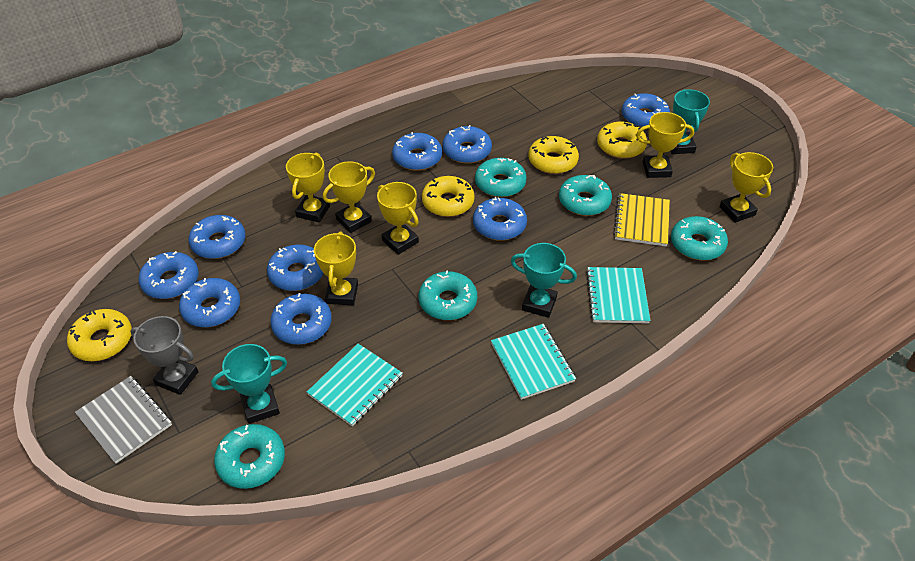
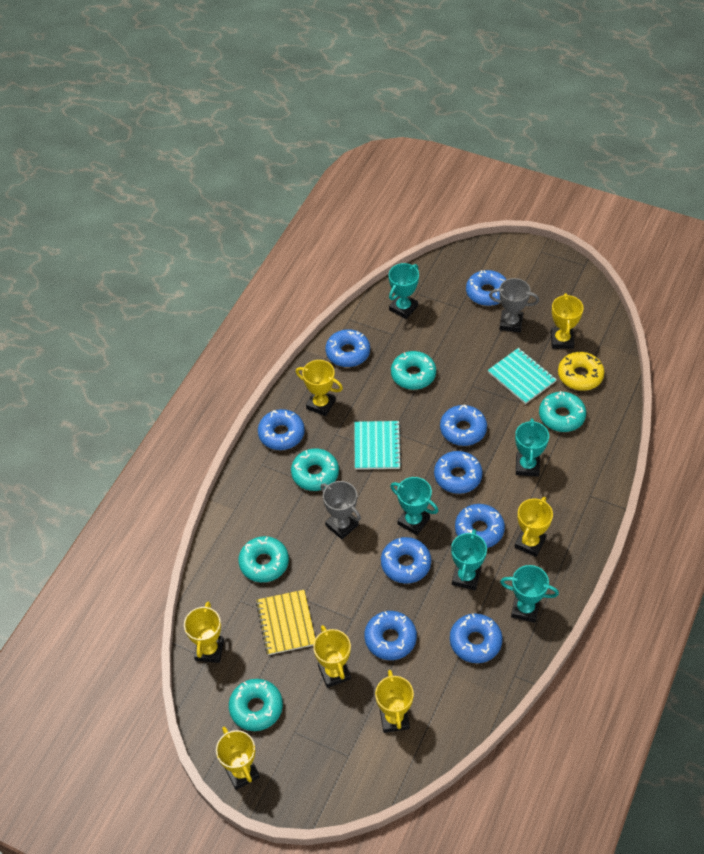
grey notebook: 1 -> 0
grey trophy: 1 -> 2
turquoise notebook: 3 -> 2
turquoise trophy: 3 -> 5
yellow donut: 4 -> 1
yellow trophy: 6 -> 7

